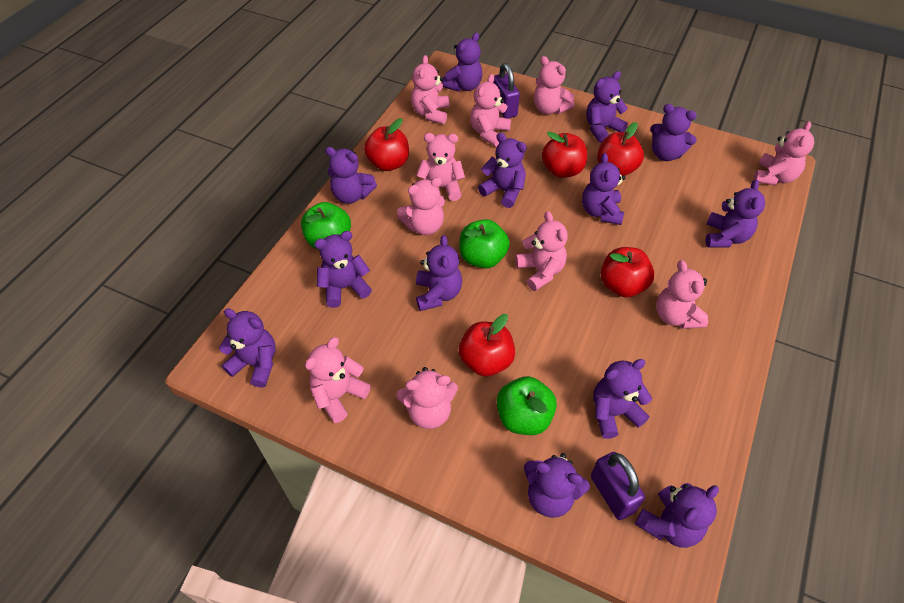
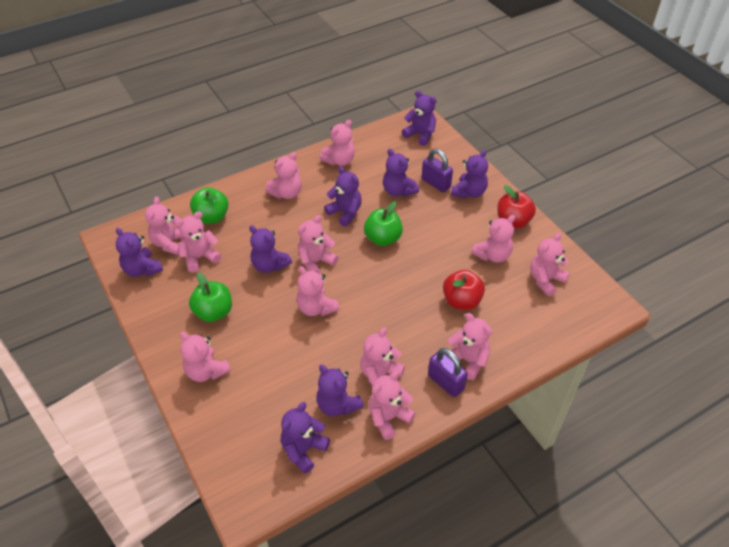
pink teddy bear: 10 -> 12
purple teddy bear: 13 -> 8
red apple: 5 -> 2

